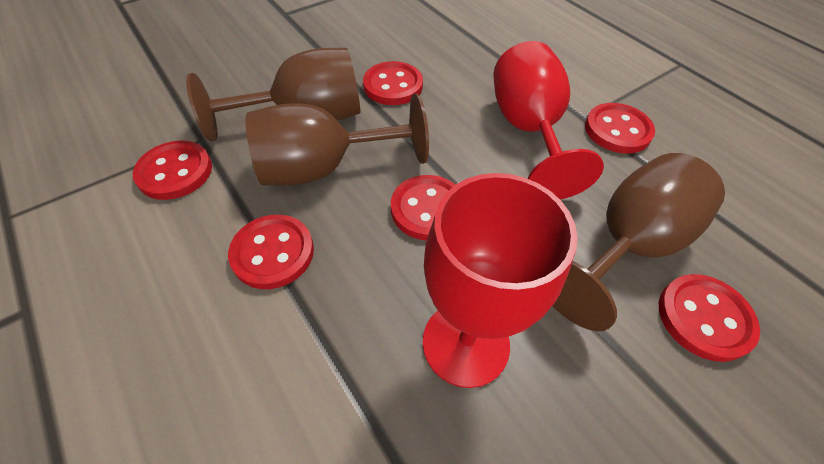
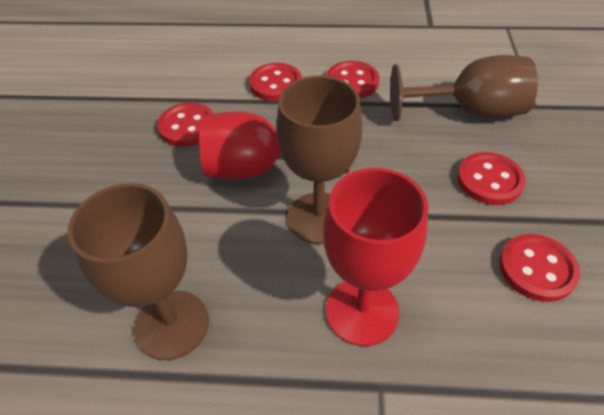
red button: 6 -> 5

